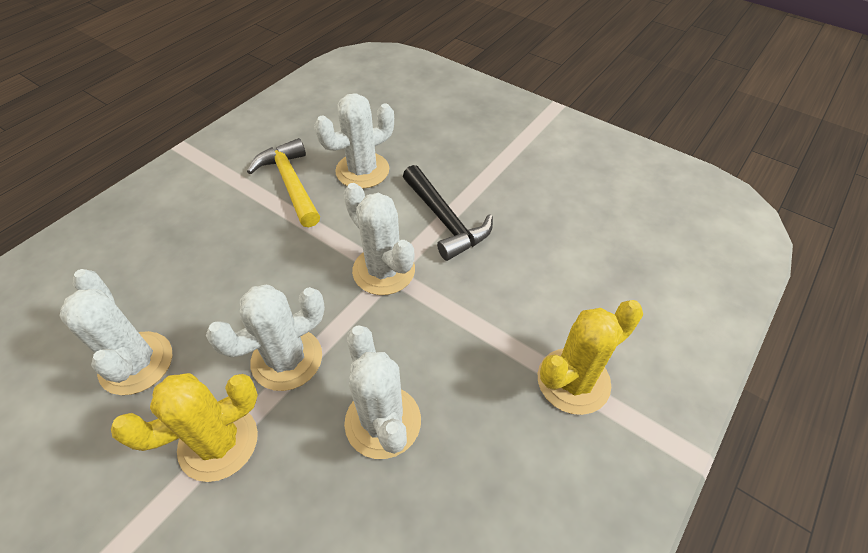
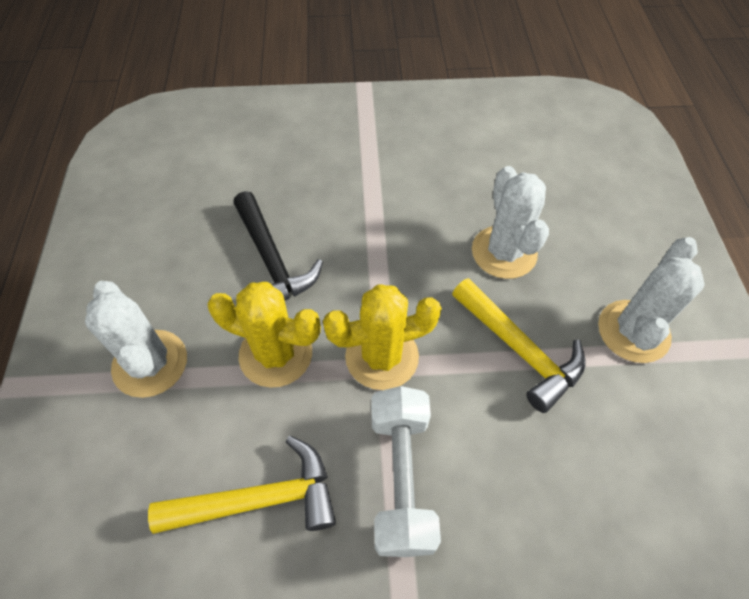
white cactus: 5 -> 3
white dumbbell: 0 -> 1
yellow hammer: 1 -> 2

